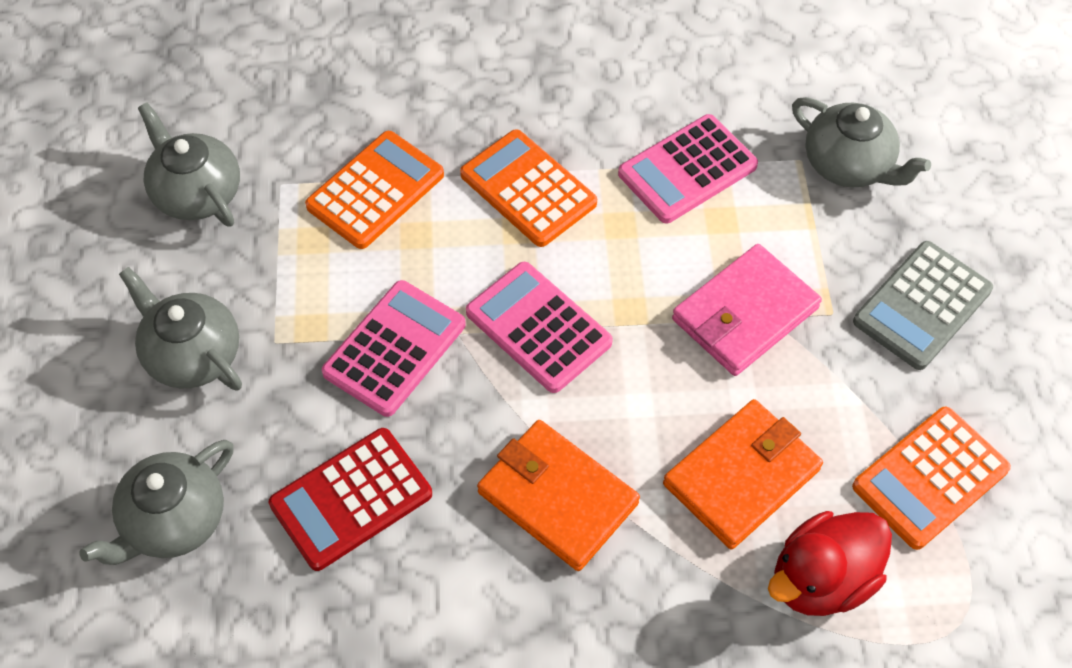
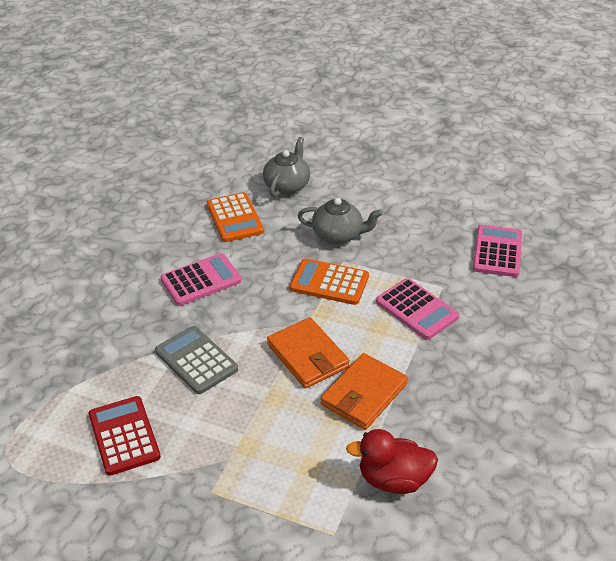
grey teapot: 4 -> 2
orange calculator: 3 -> 2
pink wallet: 1 -> 0

